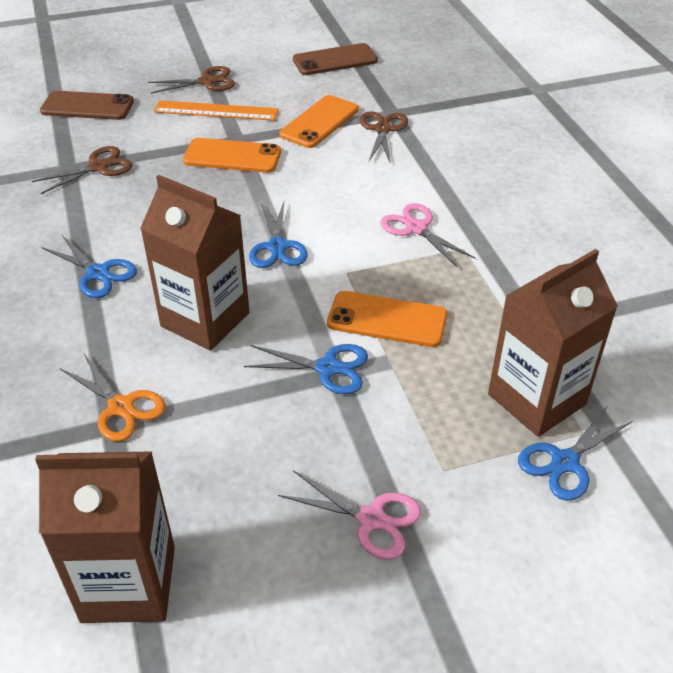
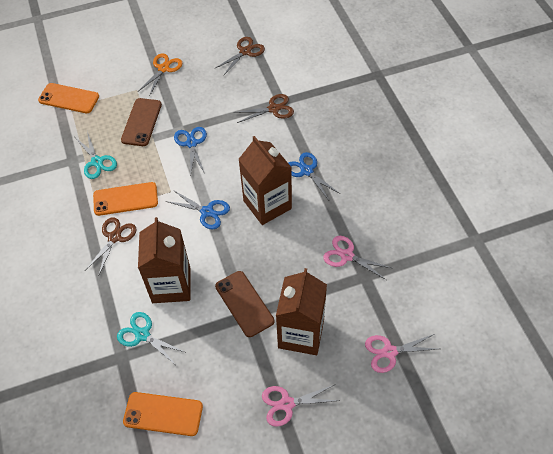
blue scissors: 4 -> 3
orange ruler: 1 -> 0
pink scissors: 2 -> 3
turquoise scissors: 0 -> 2

